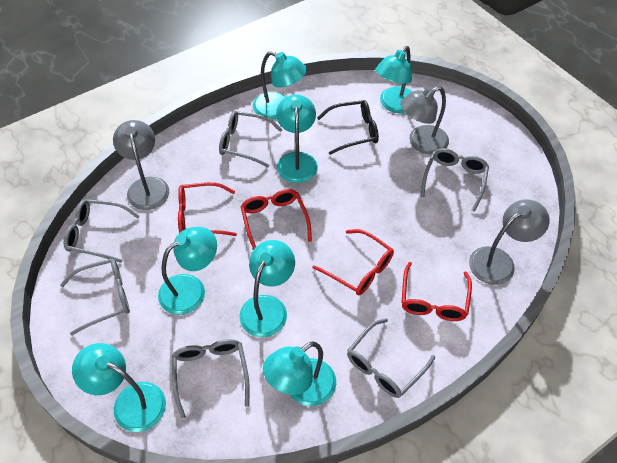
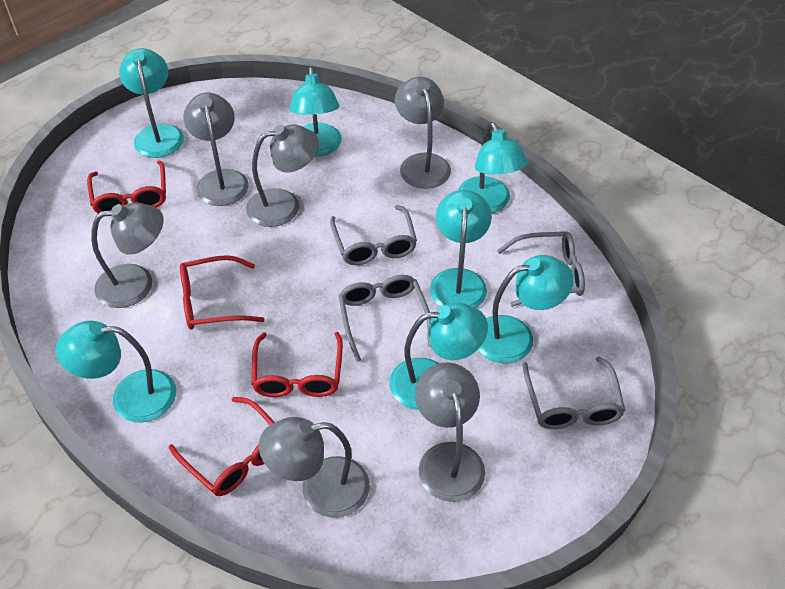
black glasses: 1 -> 0
grey glasses: 6 -> 4
grey lamp: 3 -> 6

